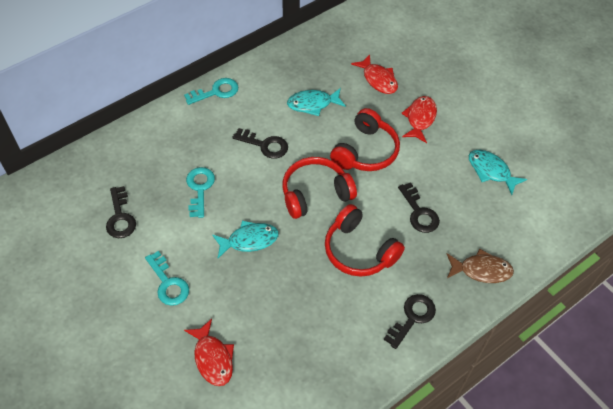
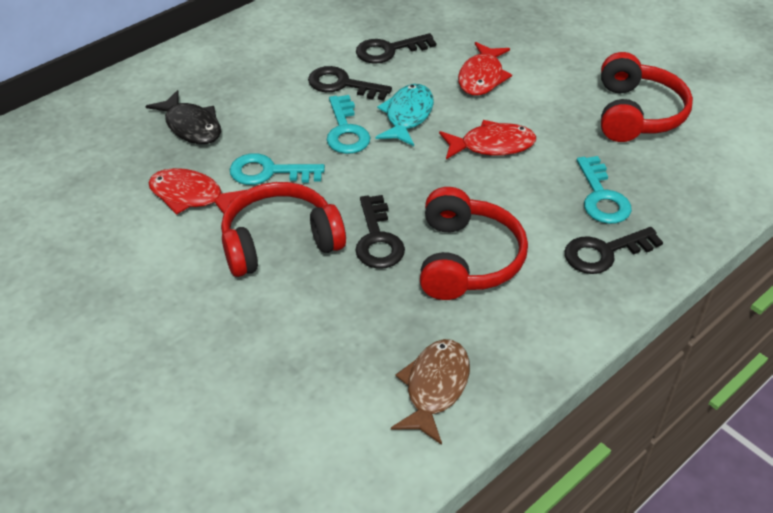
black fish: 0 -> 1
turquoise fish: 3 -> 1

